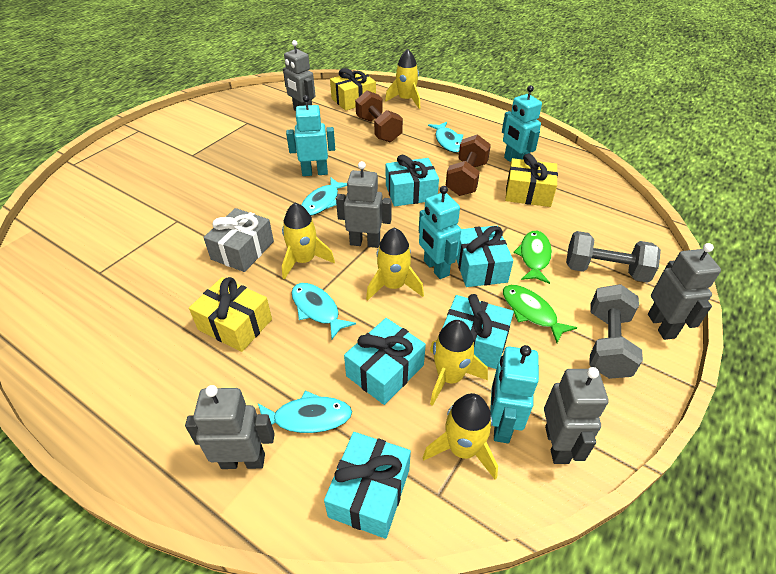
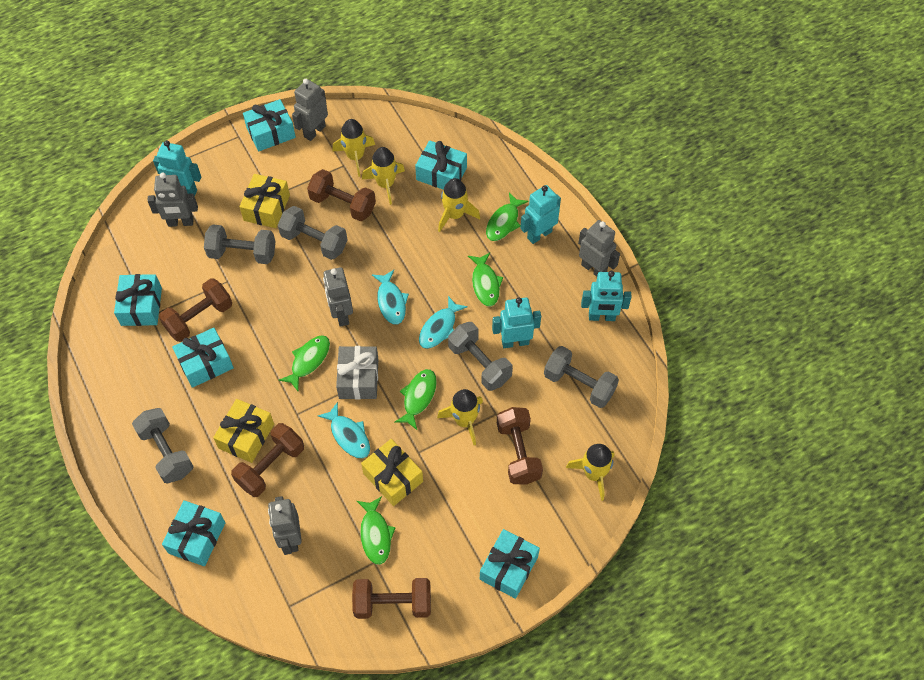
brown dumbbell: 2 -> 5
green fish: 2 -> 5
grey dumbbell: 2 -> 5
turquoise fish: 4 -> 3
turquoise gift: 5 -> 6

